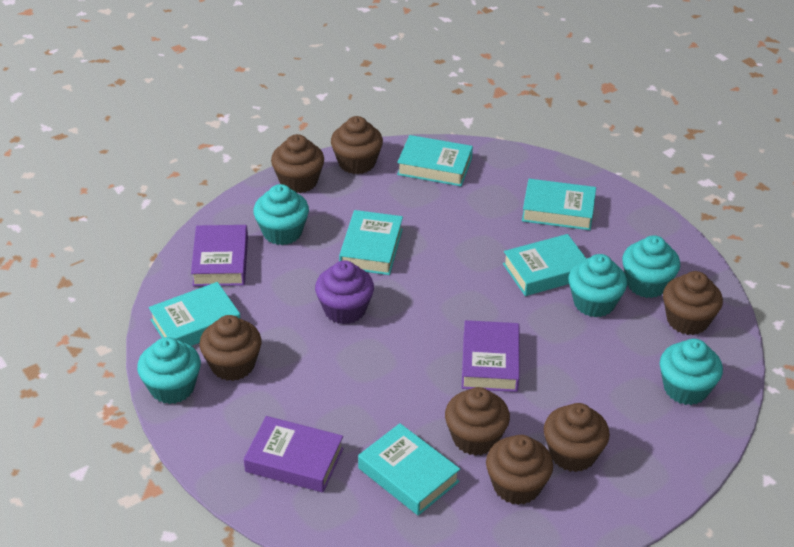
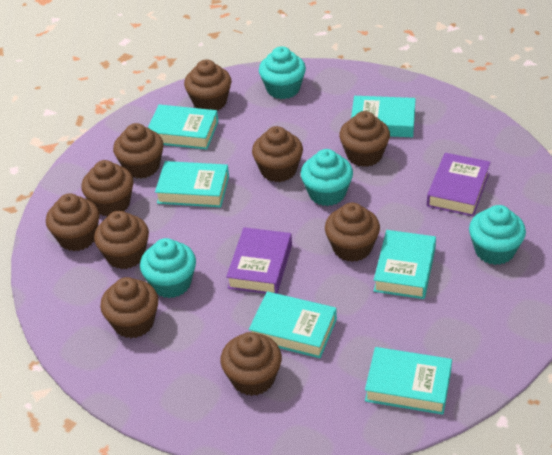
brown cupcake: 7 -> 10
purple book: 3 -> 2
purple cupcake: 1 -> 0
turquoise cupcake: 5 -> 4

